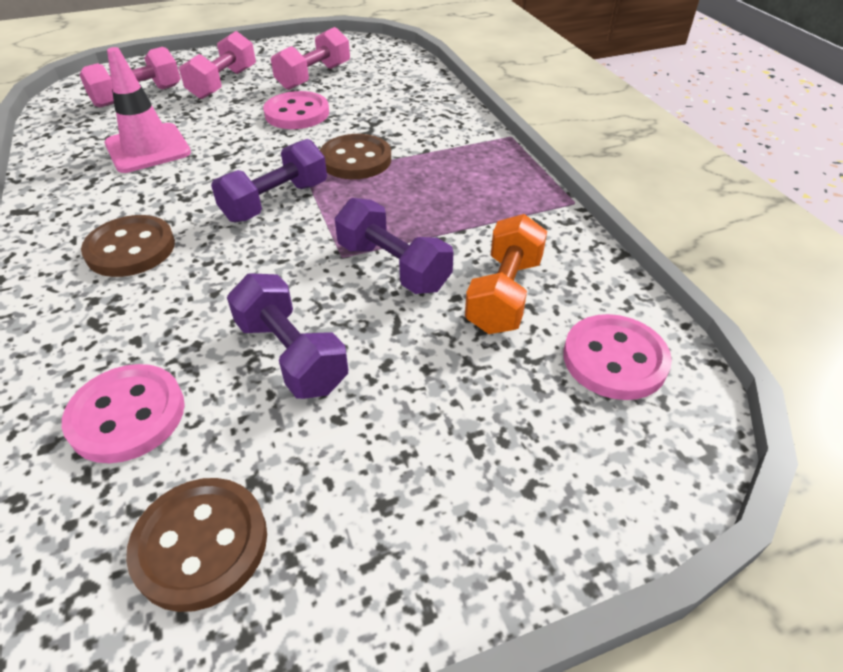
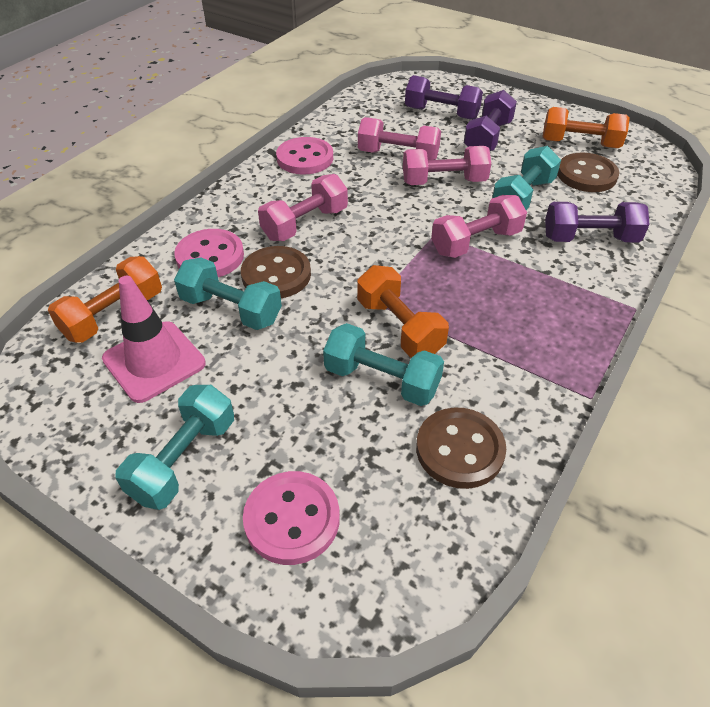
orange dumbbell: 1 -> 3
pink dumbbell: 3 -> 4
turquoise dumbbell: 0 -> 4

